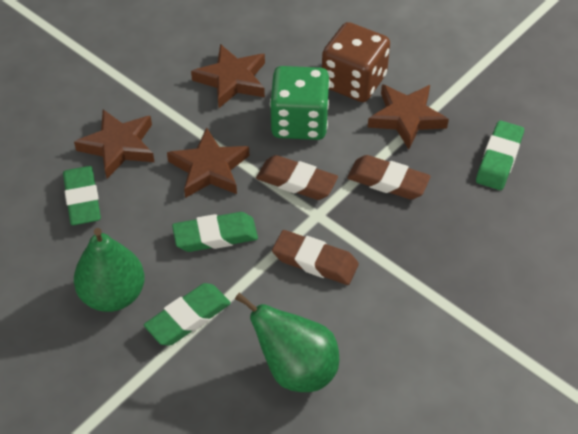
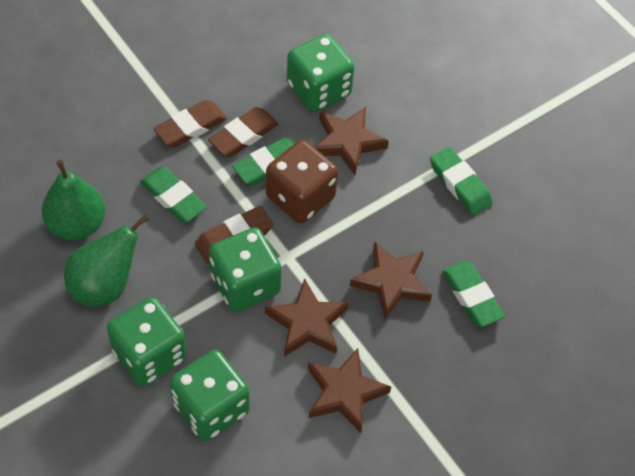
green dice: 1 -> 4

